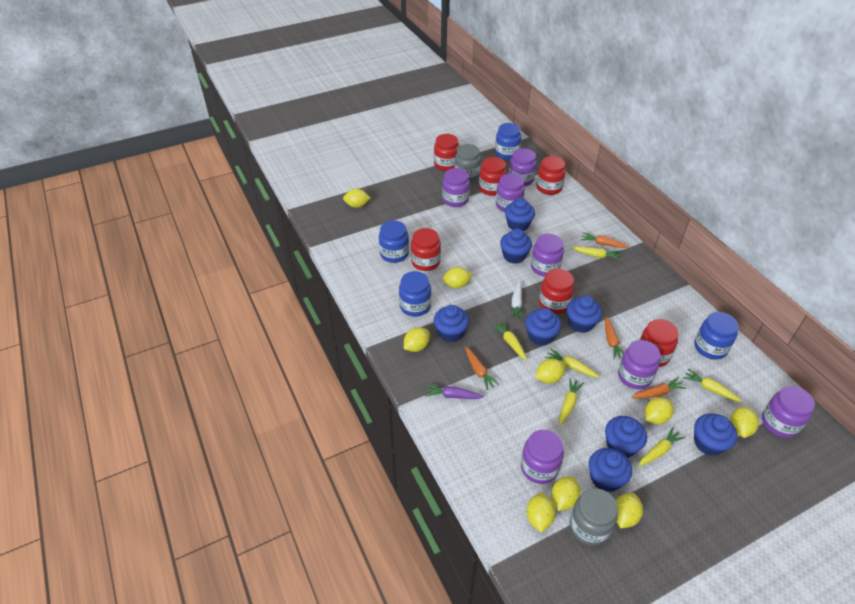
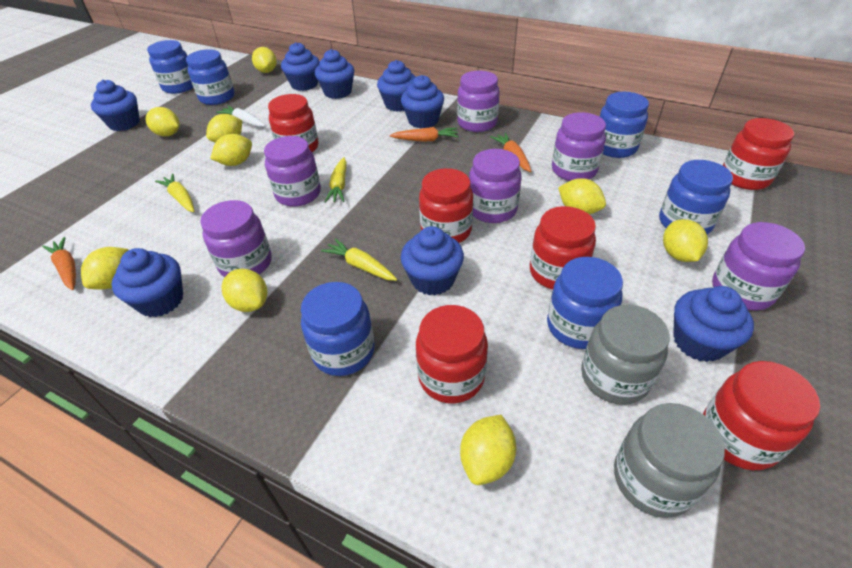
blue jar: 4 -> 6
orange carrot: 4 -> 3
purple carrot: 1 -> 0
purple jar: 7 -> 6
yellow carrot: 6 -> 3

